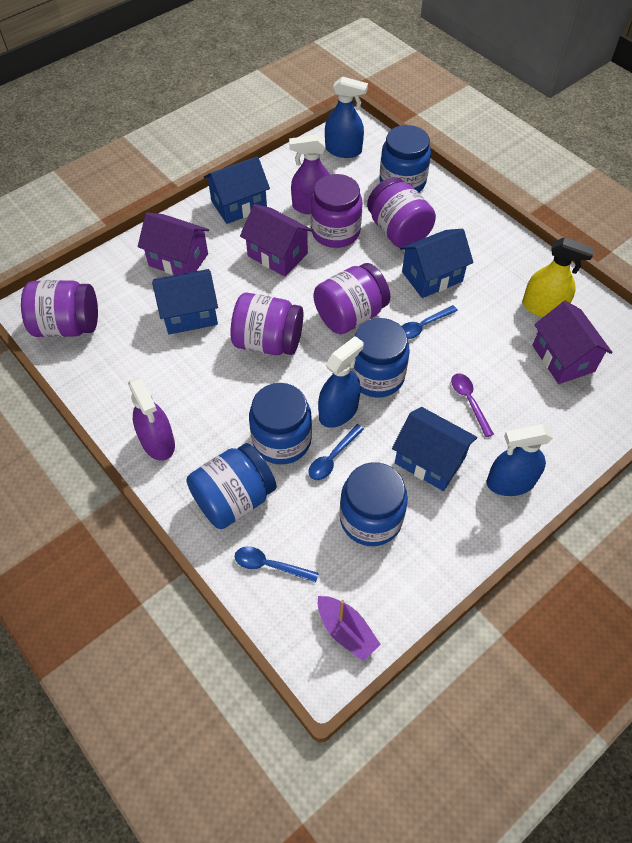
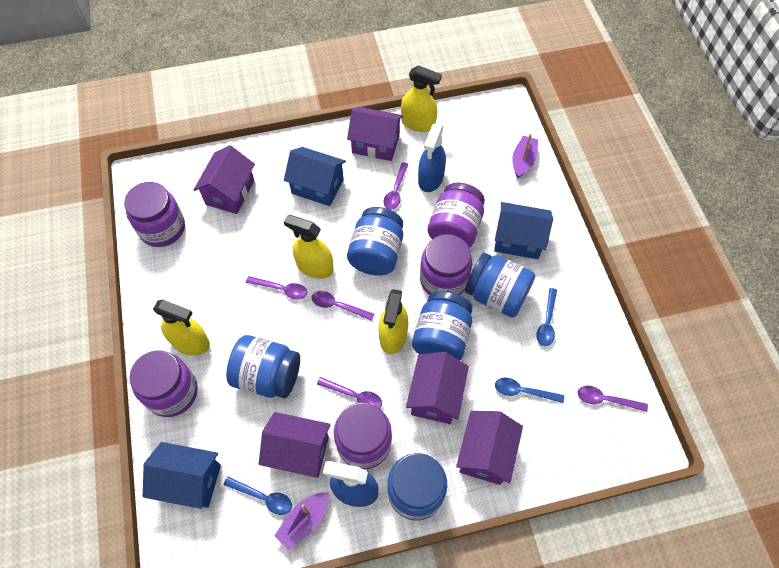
blue house: 4 -> 3
blue spray bottle: 3 -> 2
purple boat: 1 -> 2
purple house: 3 -> 5
purple spoon: 1 -> 5
purple spray bottle: 2 -> 0
yellow spray bottle: 1 -> 4

